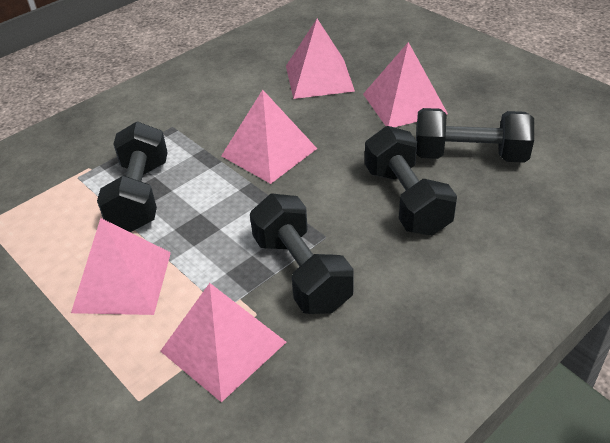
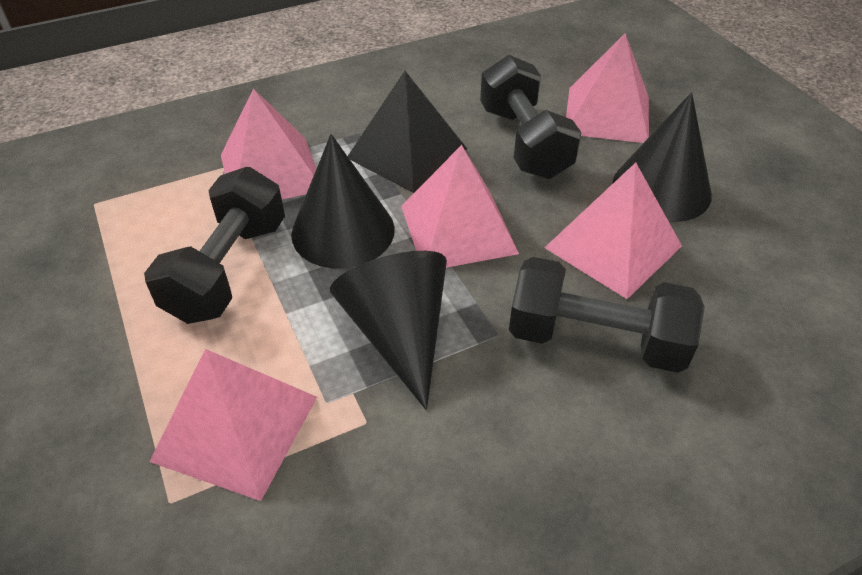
black cone: 0 -> 3
black dumbbell: 4 -> 3
black pyramid: 0 -> 1

